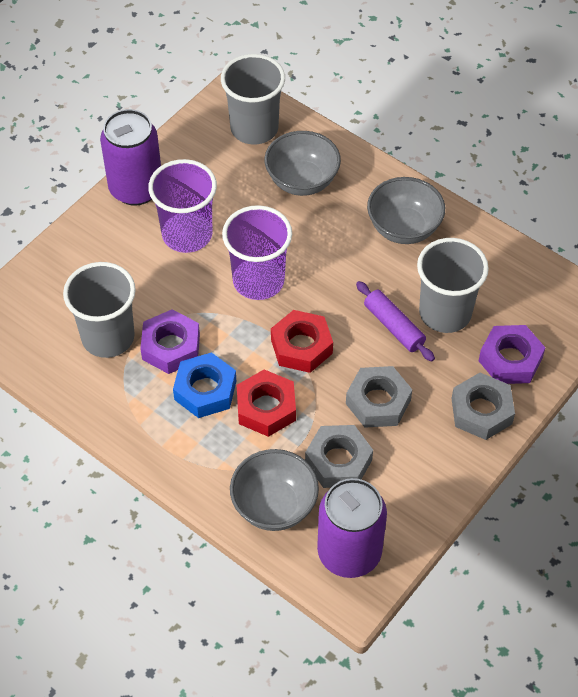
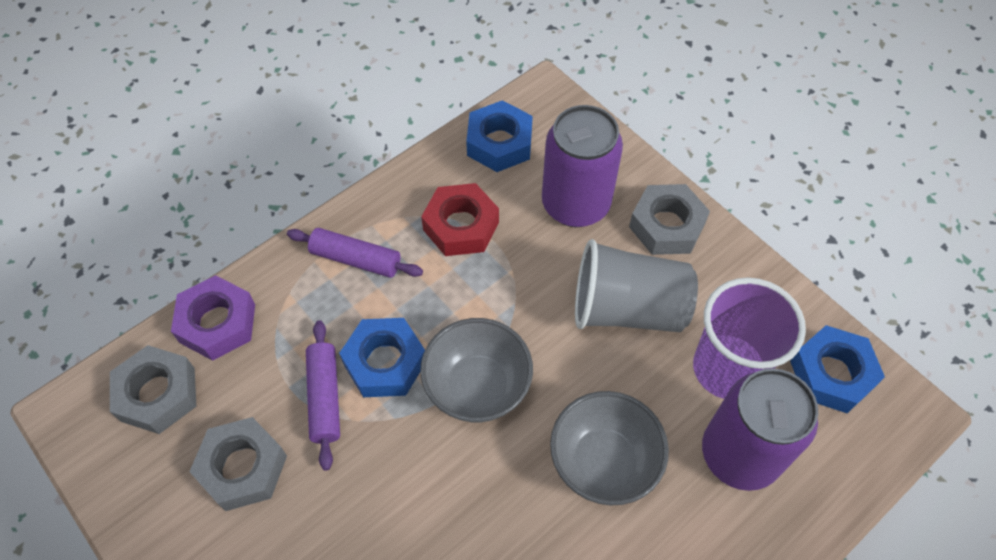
blue nut: 1 -> 3
grey bowl: 3 -> 2
grey cup: 3 -> 1
purple cup: 2 -> 1
purple nut: 2 -> 1
purple rolling pin: 1 -> 2
red nut: 2 -> 1

